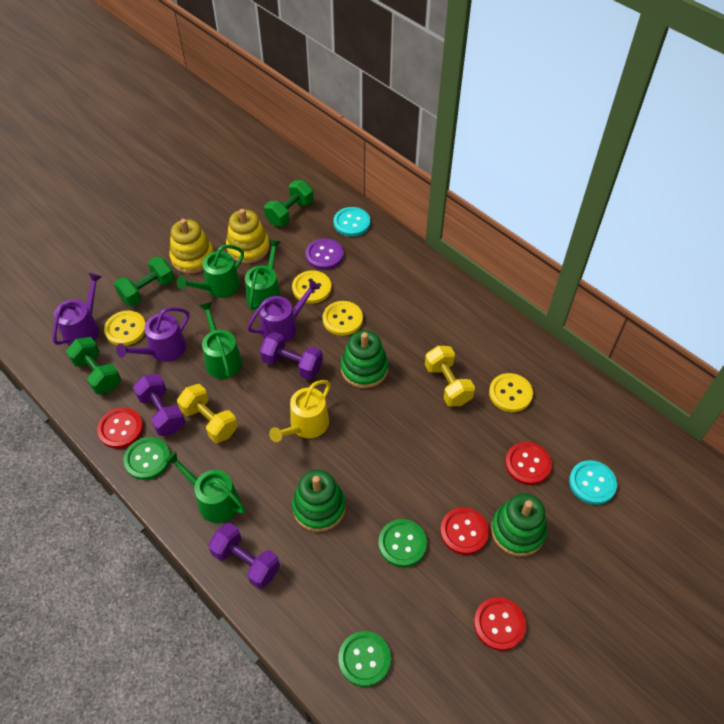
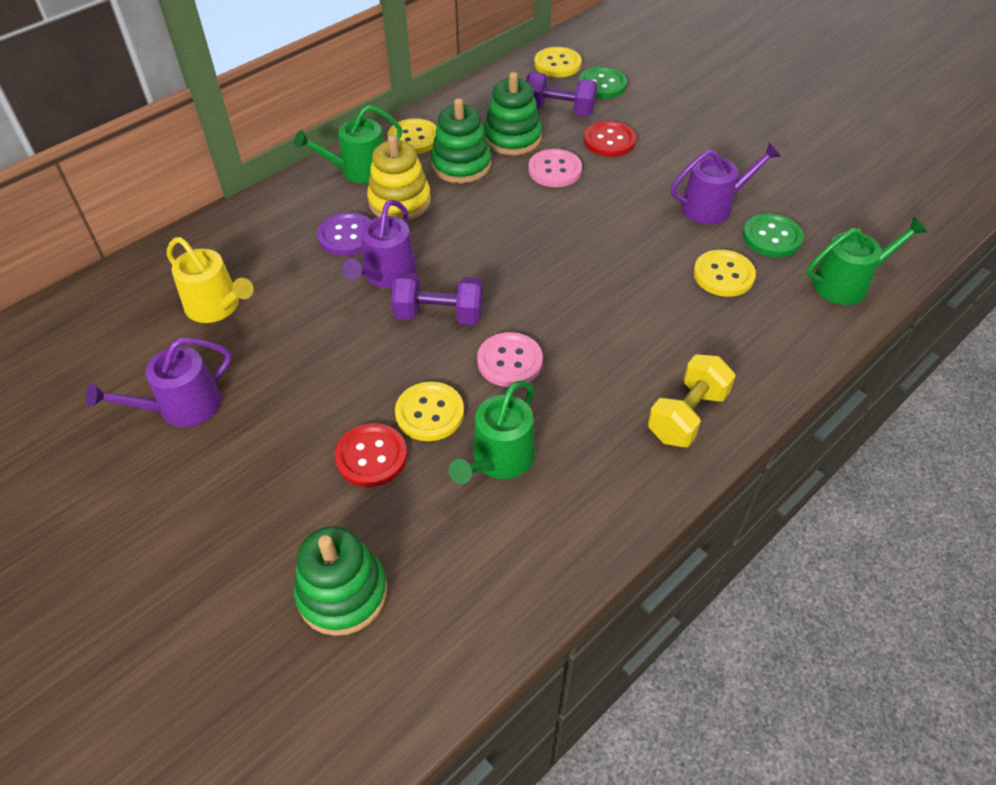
green button: 3 -> 2
green dumbbell: 3 -> 0
green watering can: 4 -> 3
pink button: 0 -> 2
purple dumbbell: 3 -> 2
red button: 4 -> 2
turquoise button: 2 -> 0
yellow dumbbell: 2 -> 1
yellow stacking toy: 2 -> 1

